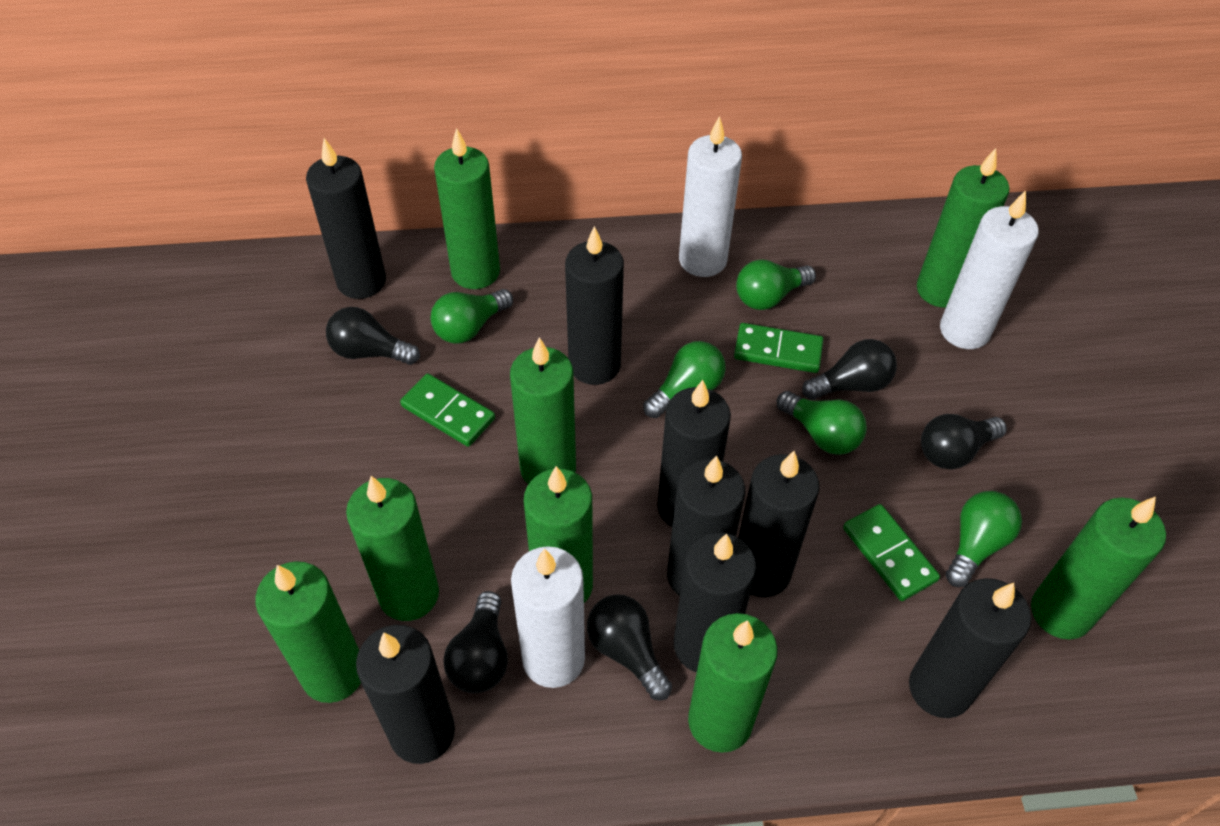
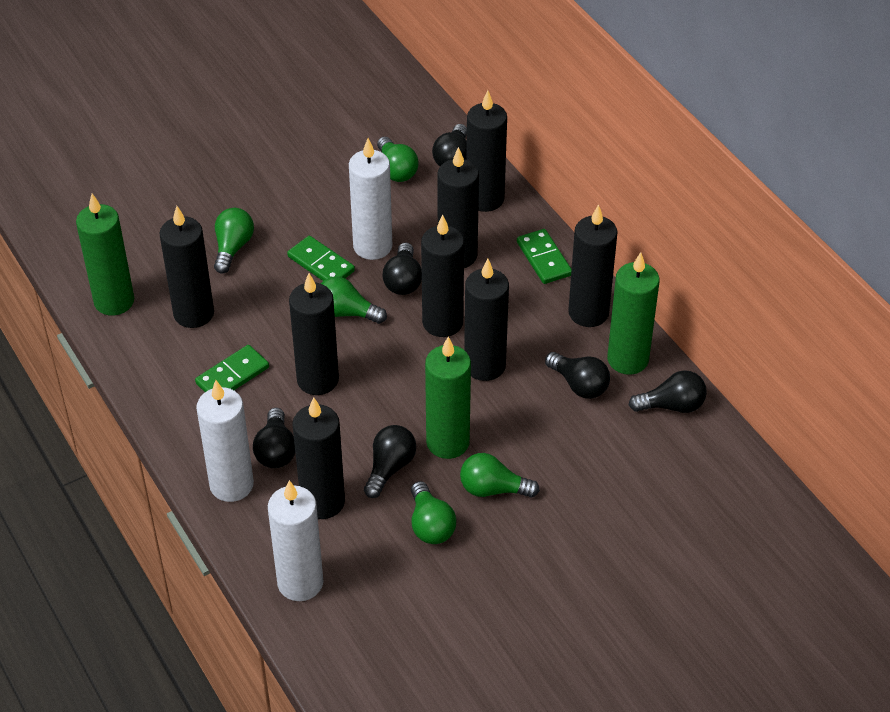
black light bulb: 5 -> 6
green candle: 8 -> 3

